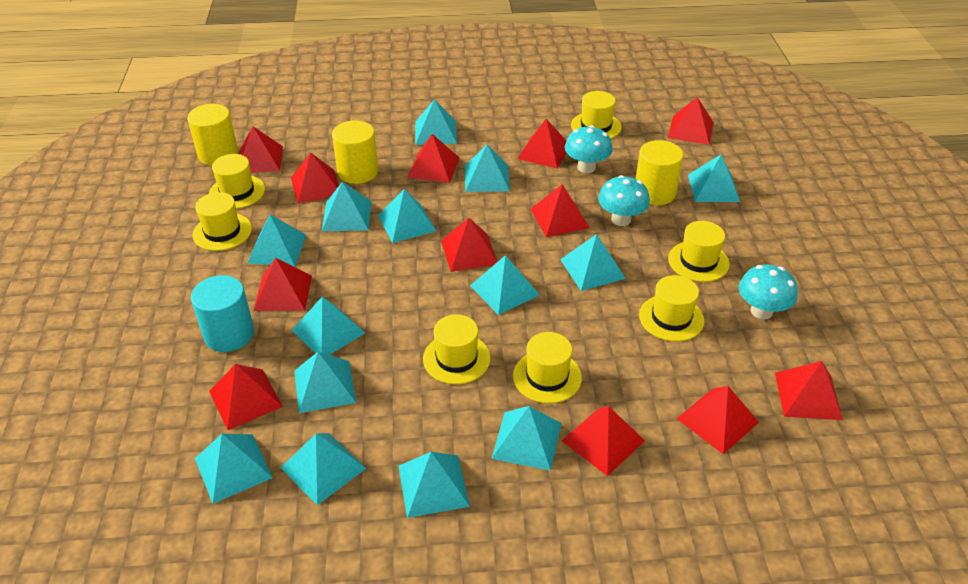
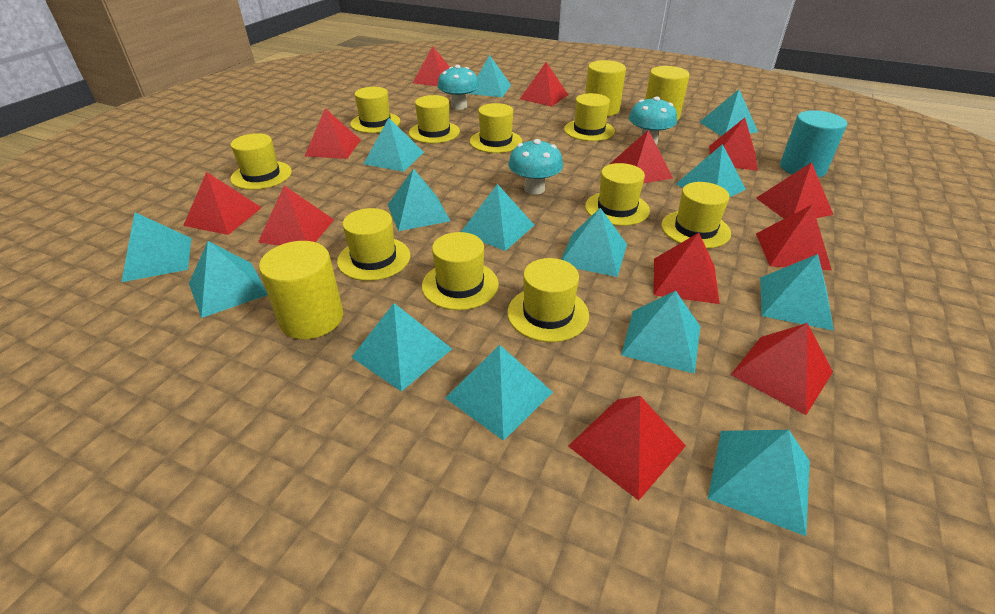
yellow hat: 7 -> 10

